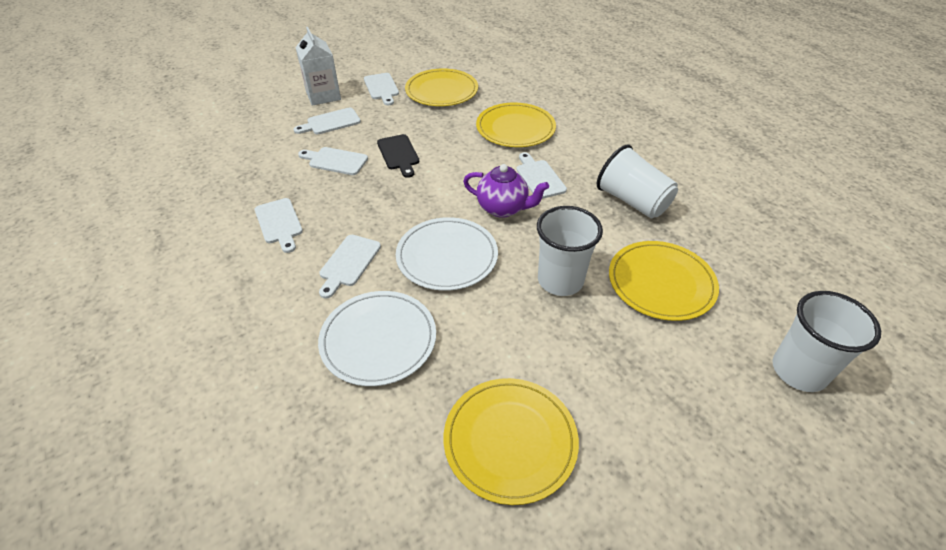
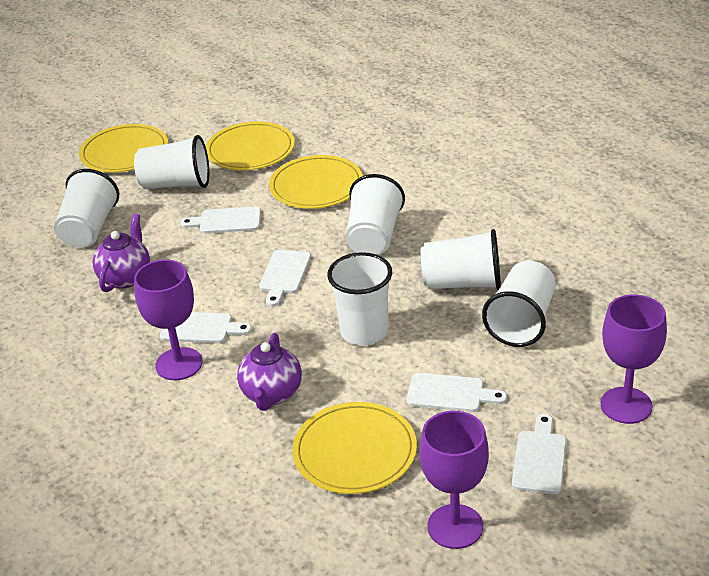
black cutting board: 1 -> 0
purple goblet: 0 -> 3
purple teapot: 1 -> 2
white carton: 1 -> 0
white cup: 3 -> 6
white cutting board: 6 -> 5
white plate: 2 -> 0

